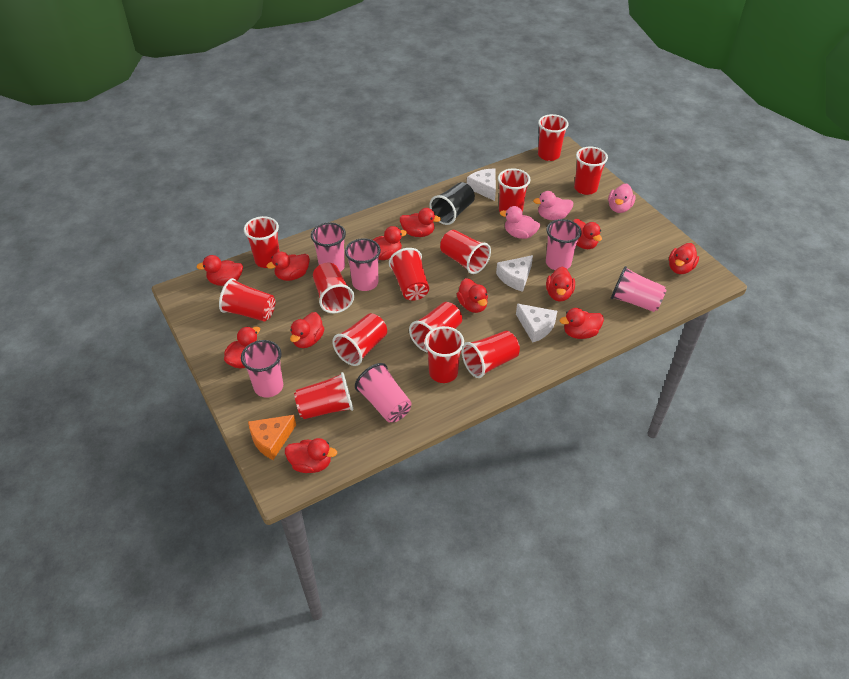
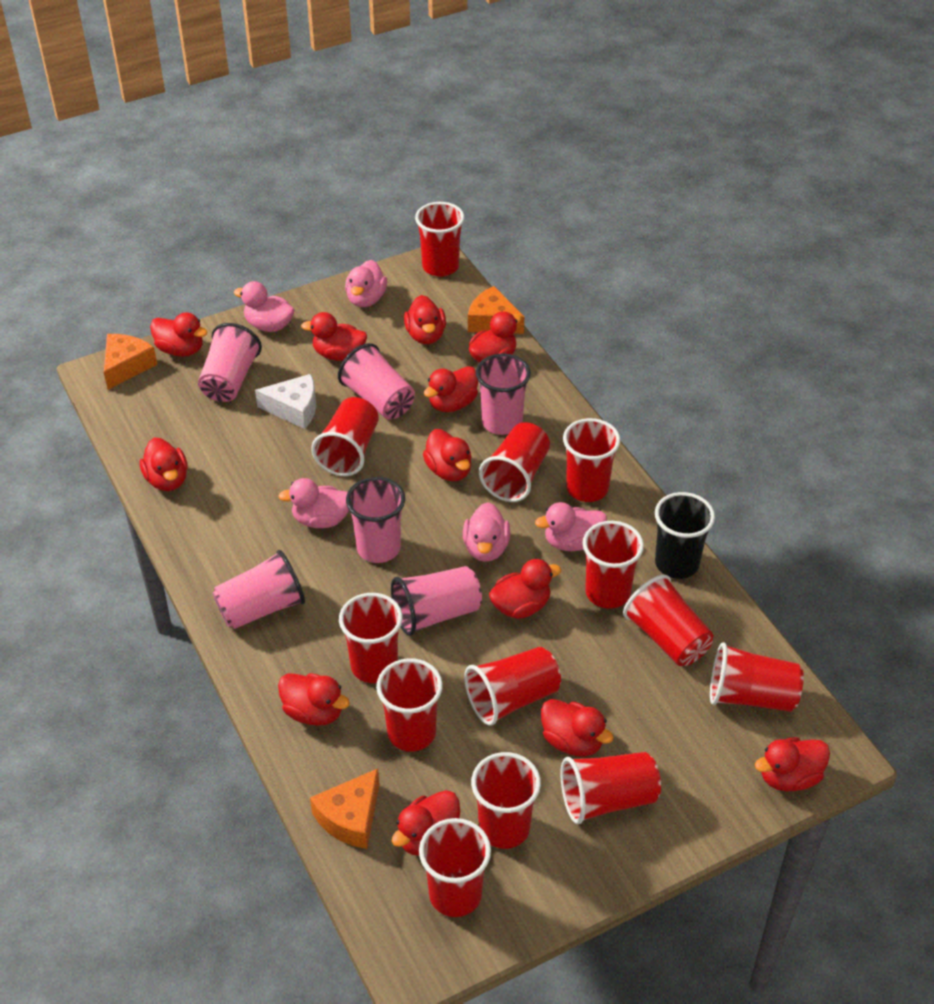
orange cheese: 1 -> 3
pink duck: 3 -> 5
white cheese: 3 -> 1

